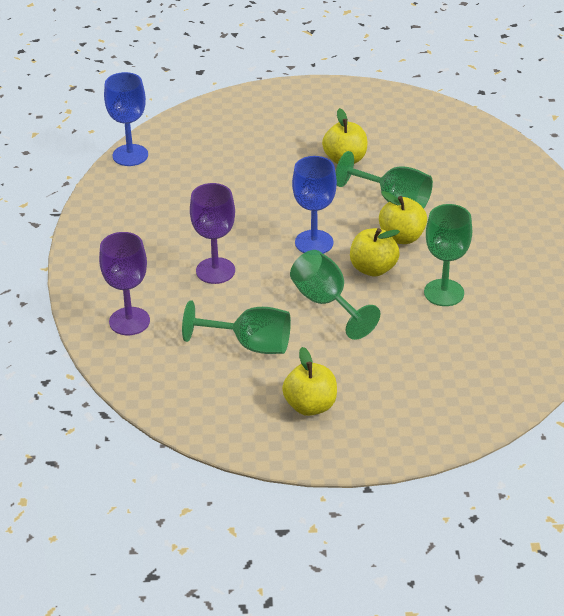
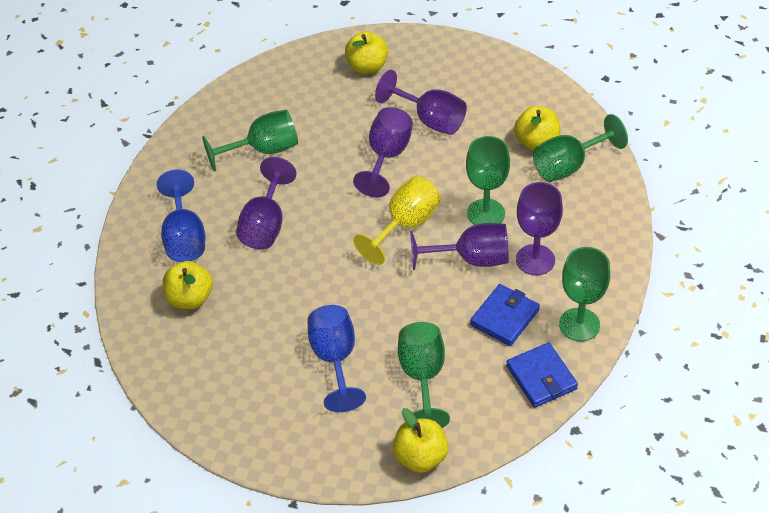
blue wallet: 0 -> 2
green goblet: 4 -> 5
purple goblet: 2 -> 5
yellow goblet: 0 -> 1

